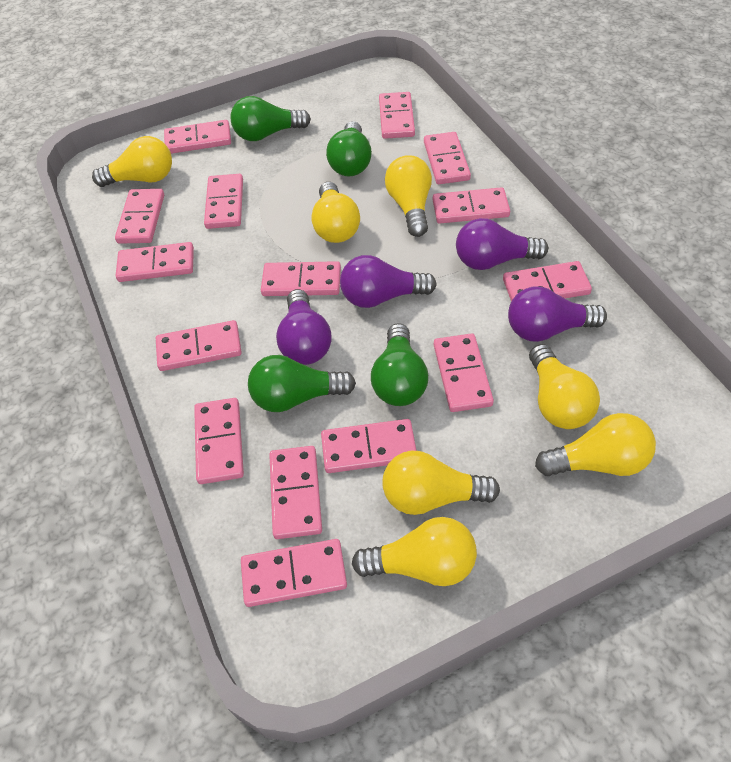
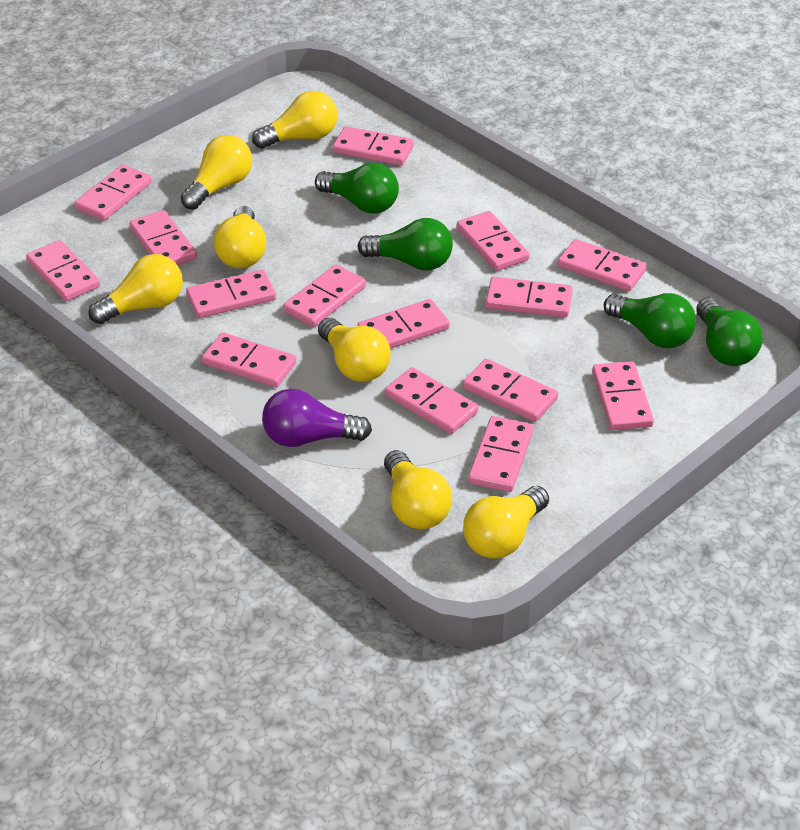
purple light bulb: 4 -> 1

